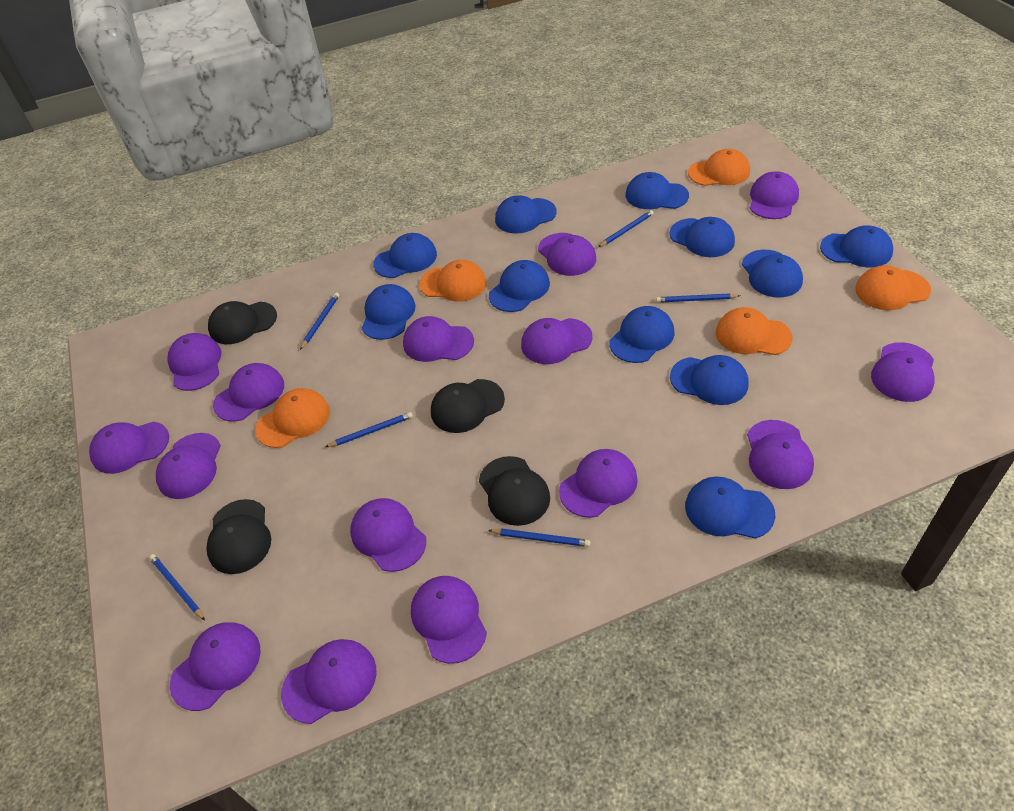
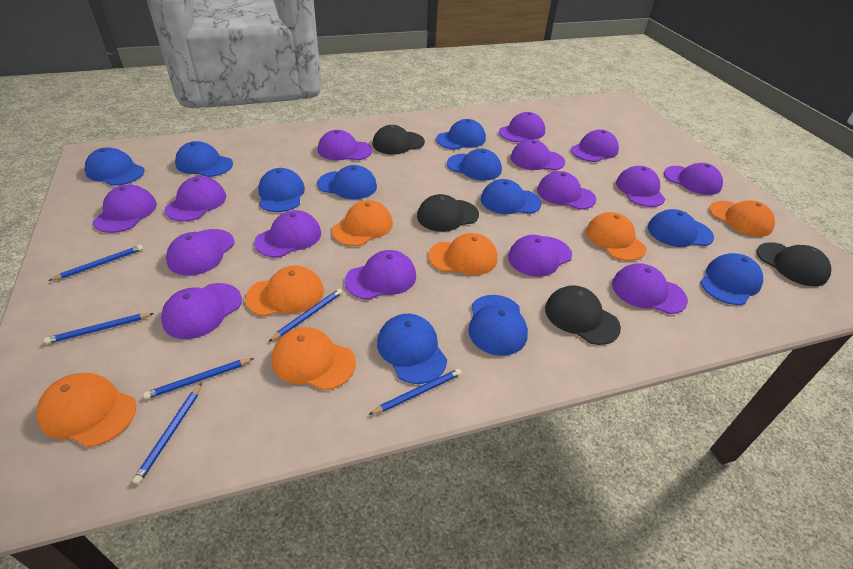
orange cap: 5 -> 7

